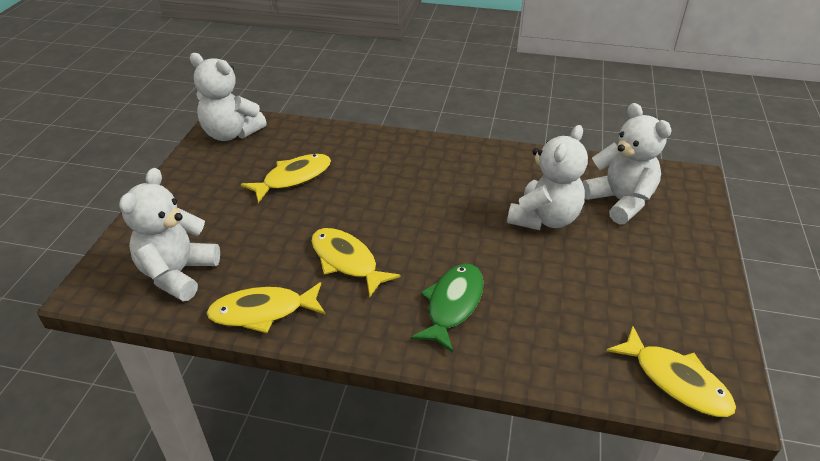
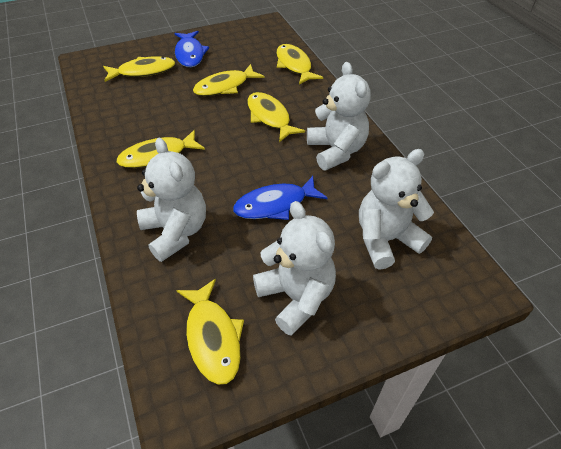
blue fish: 0 -> 2
green fish: 1 -> 0
yellow fish: 4 -> 6

